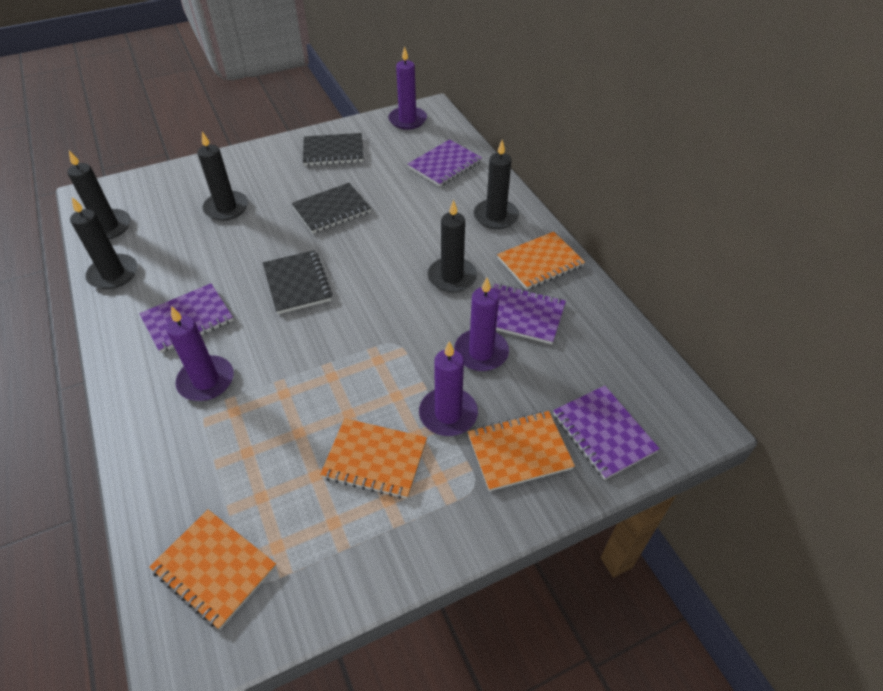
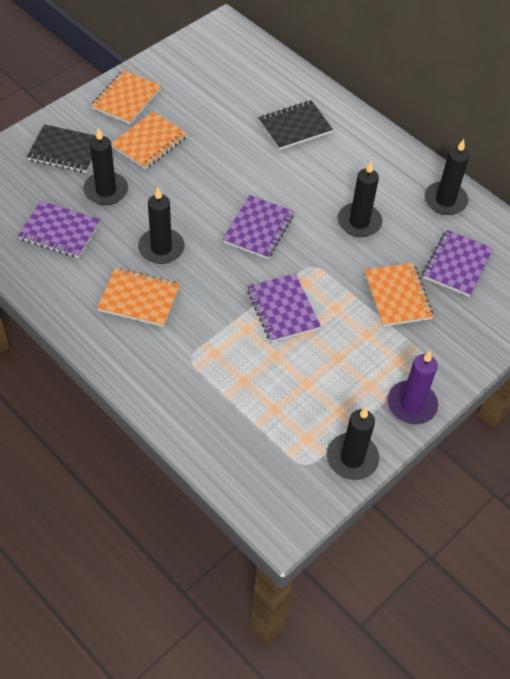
black notebook: 3 -> 2
purple candle: 4 -> 1

